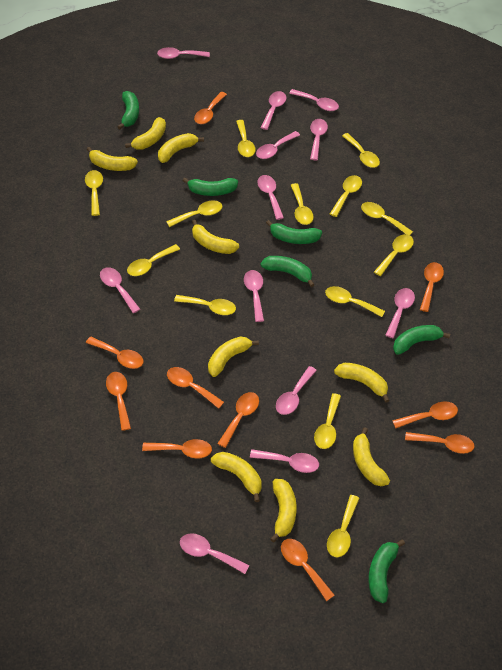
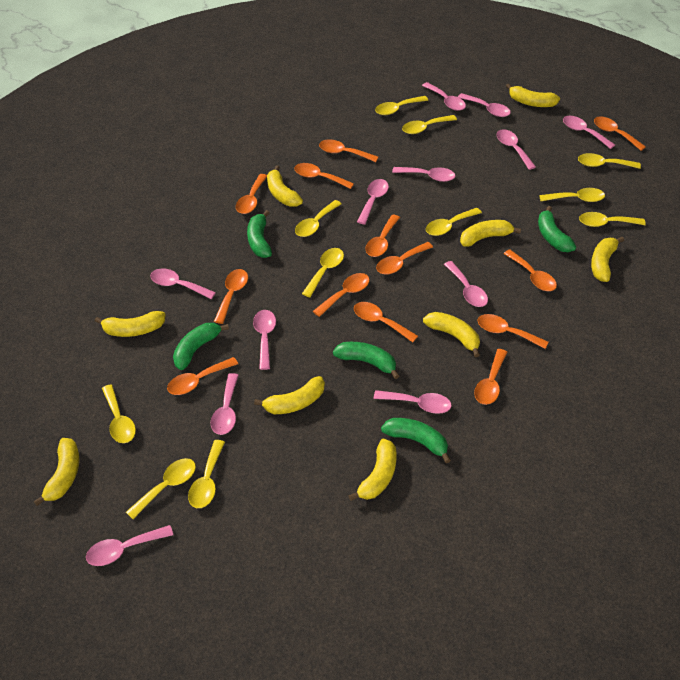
green banana: 6 -> 5
orange spoon: 10 -> 13
yellow spoon: 13 -> 11

